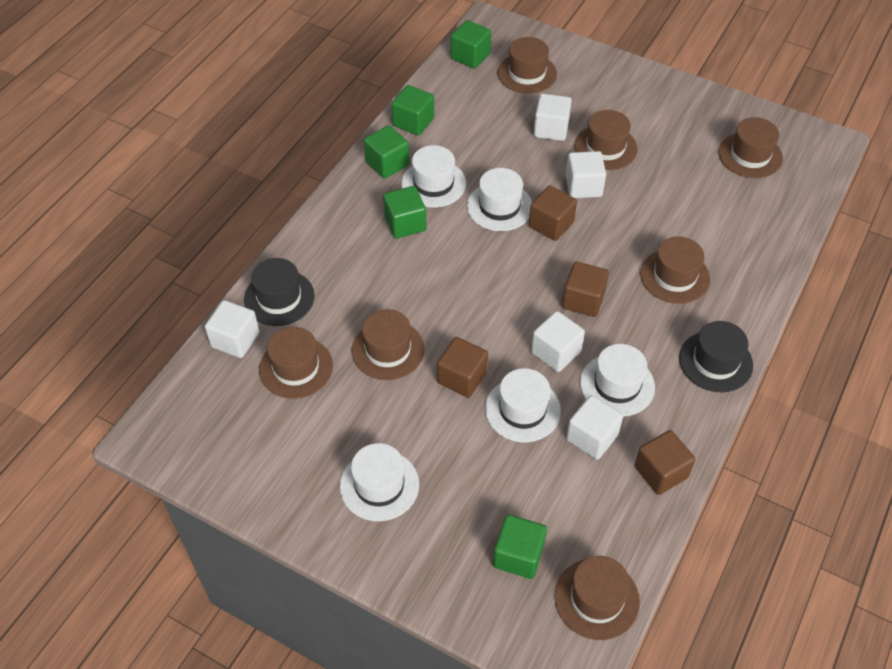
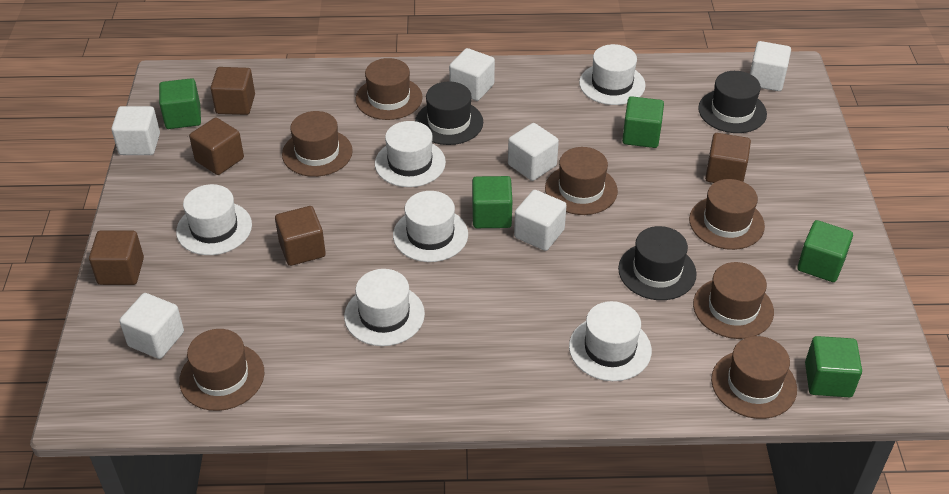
black hat: 2 -> 3
brown cube: 4 -> 5
white cube: 5 -> 6
white hat: 5 -> 6

